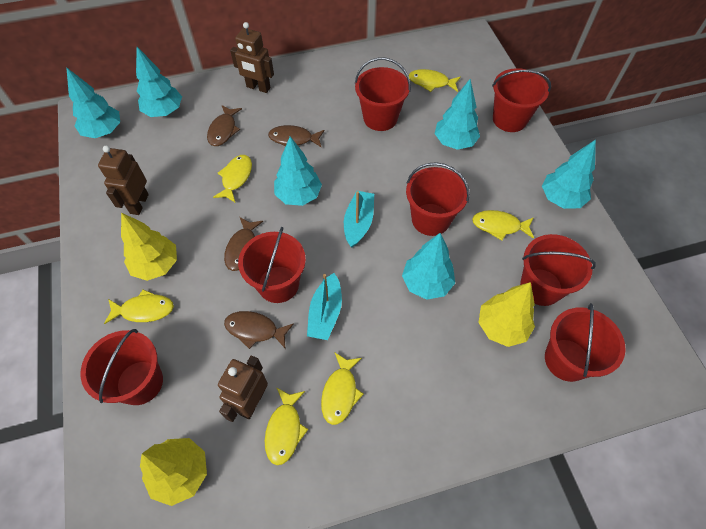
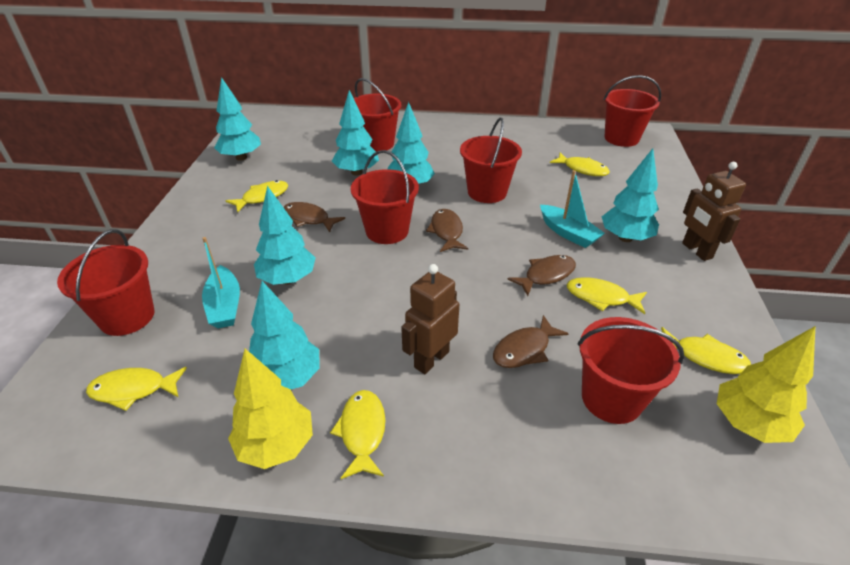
brown robot: 3 -> 2
red bucket: 7 -> 6
yellow tree: 3 -> 2

